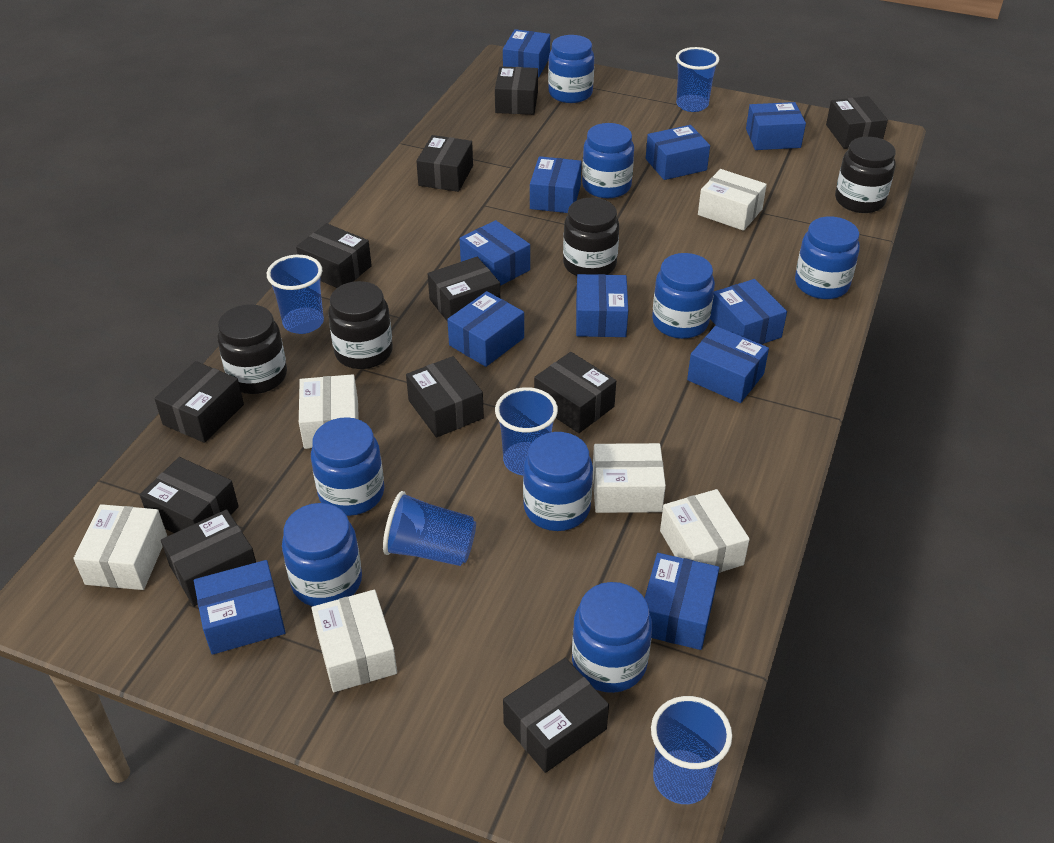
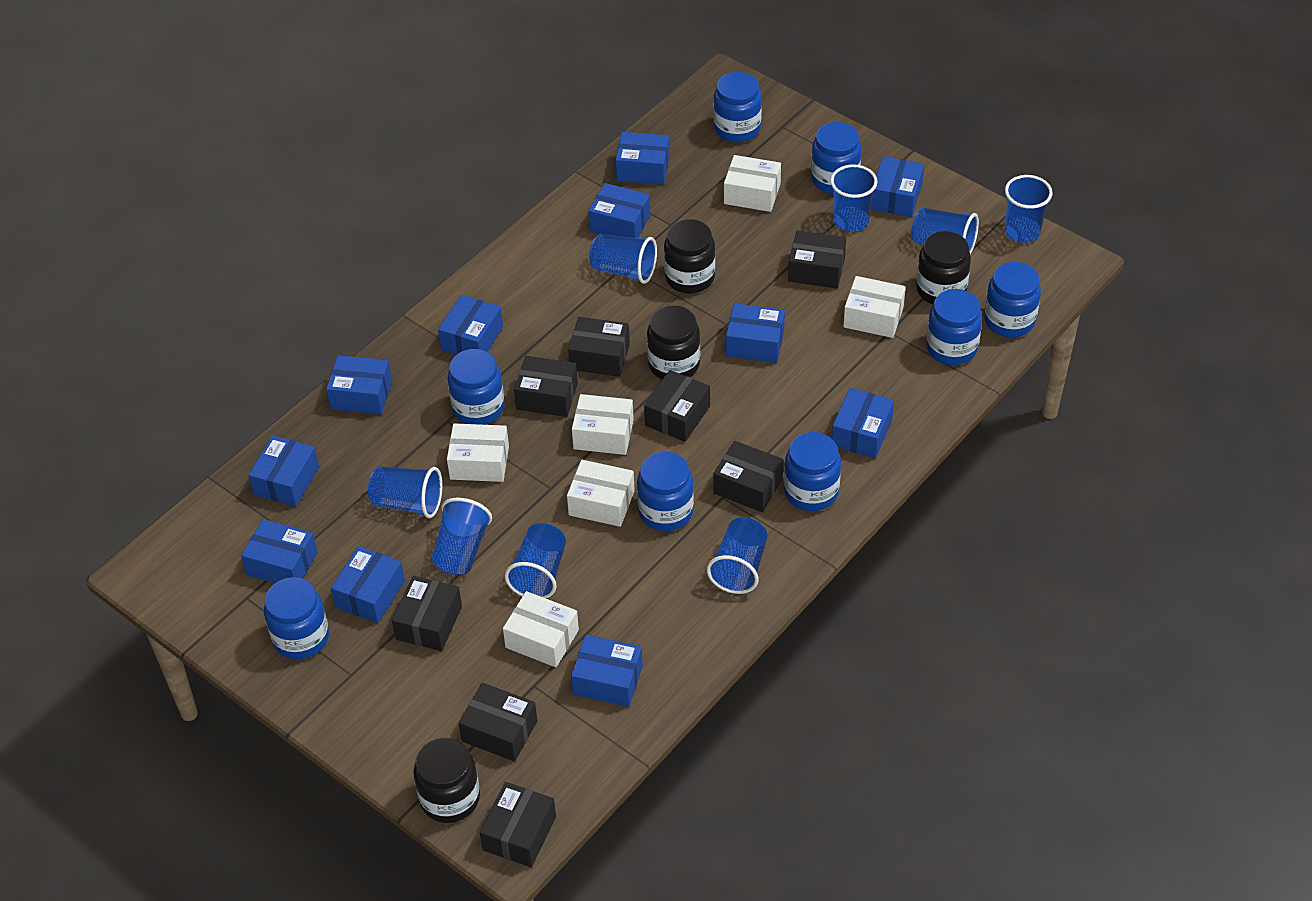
black box: 11 -> 8
blue cup: 5 -> 8

